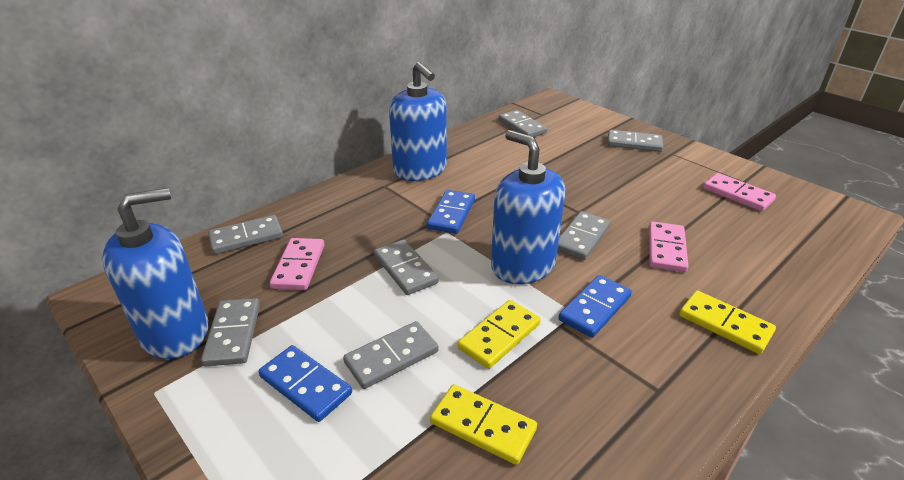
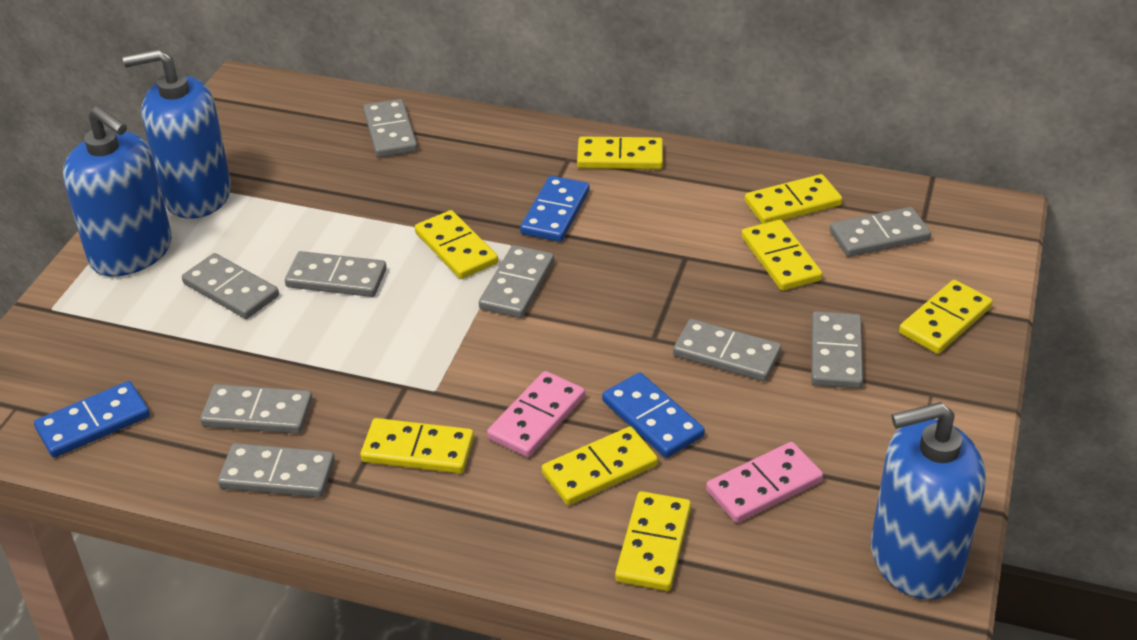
grey domino: 7 -> 9
pink domino: 3 -> 2
yellow domino: 3 -> 8

